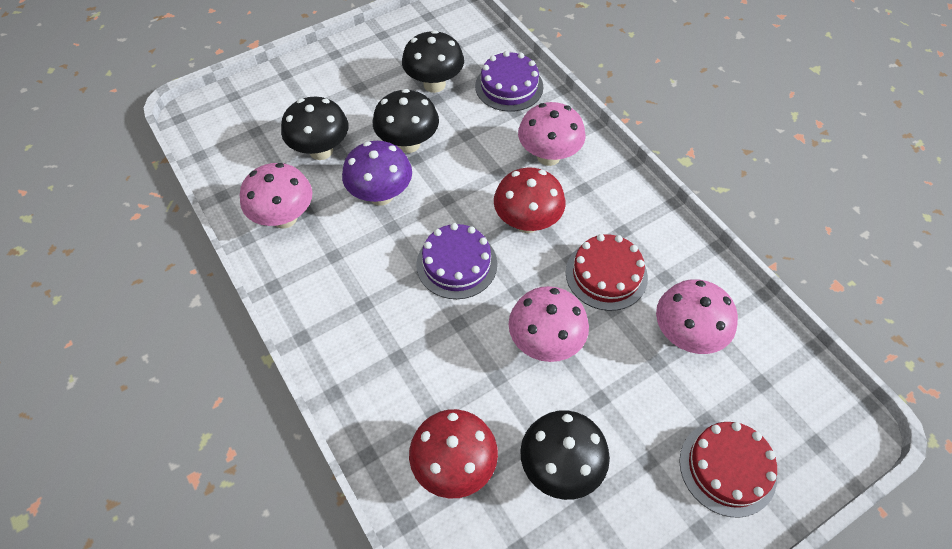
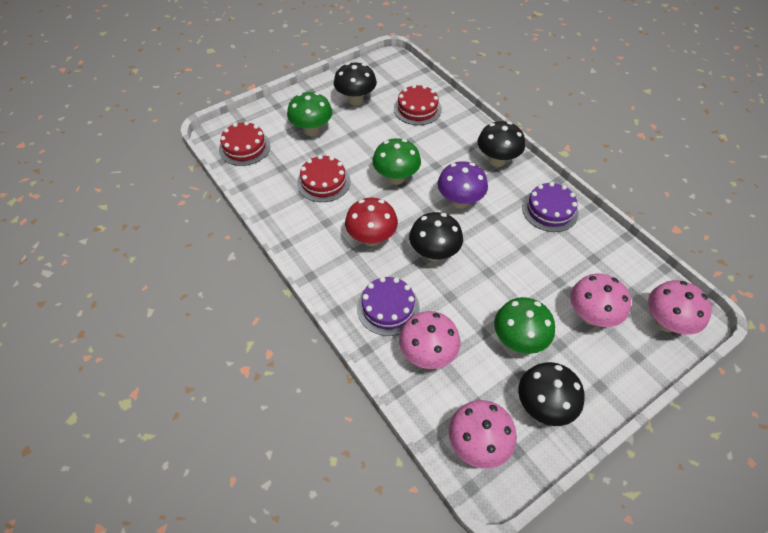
green mushroom: 0 -> 3
red cake: 2 -> 3
red mushroom: 2 -> 1

